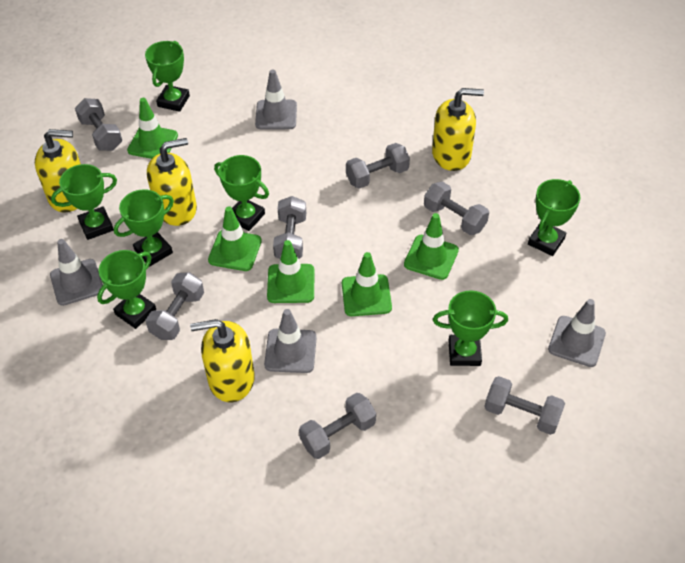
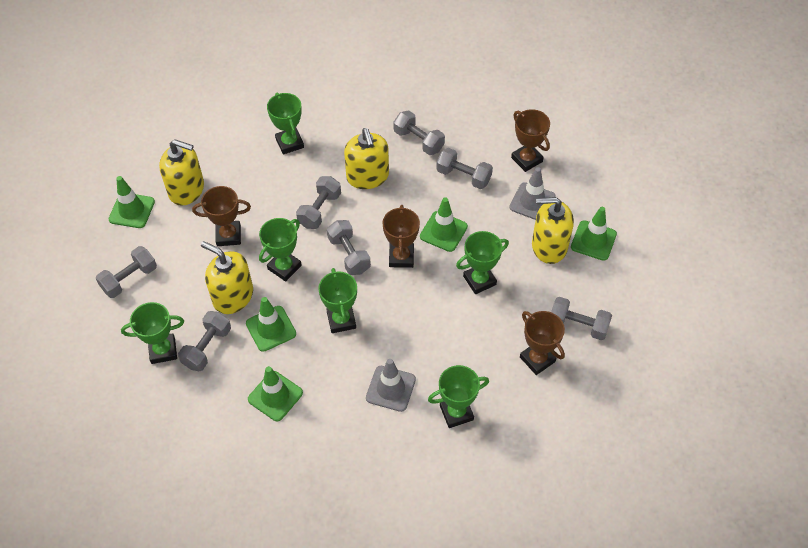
brown trophy: 0 -> 4
green trophy: 7 -> 6
grey traffic cone: 4 -> 2

